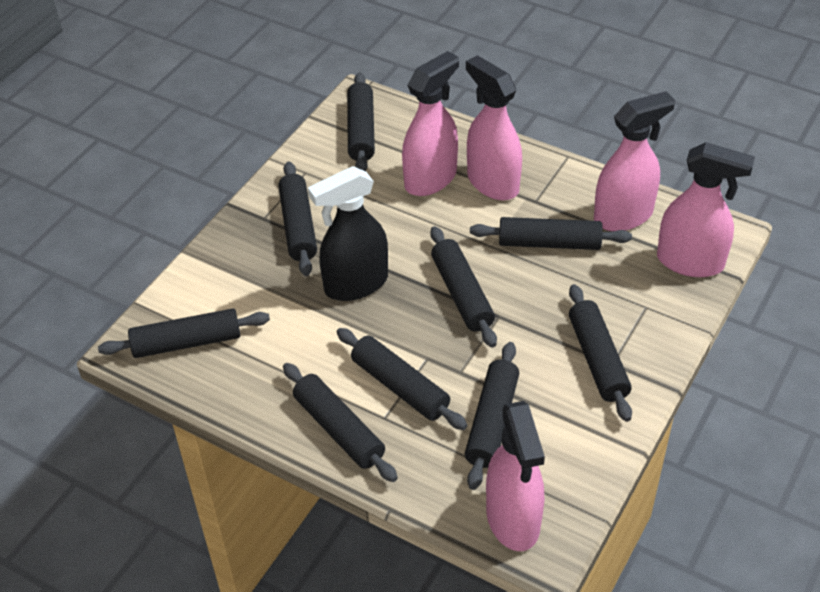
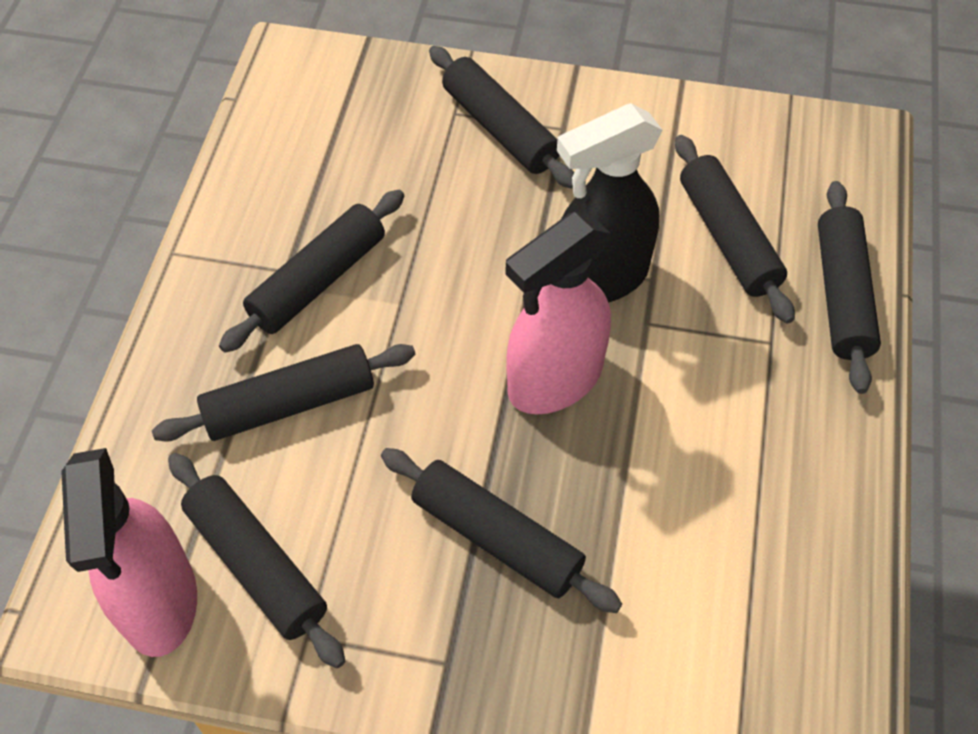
black rolling pin: 9 -> 7
pink spray bottle: 5 -> 2

